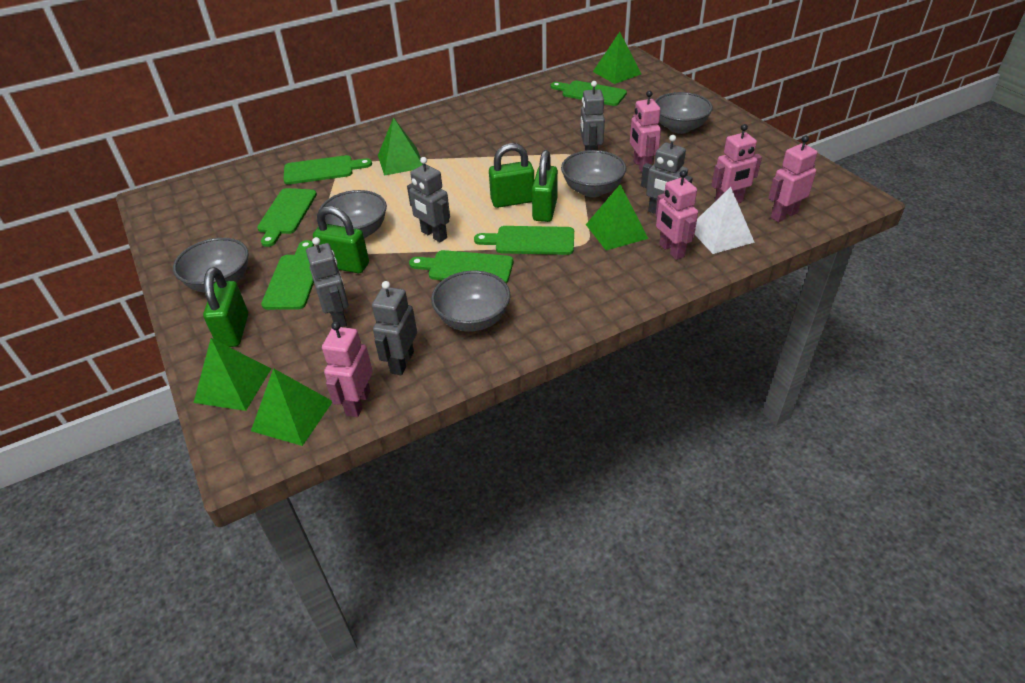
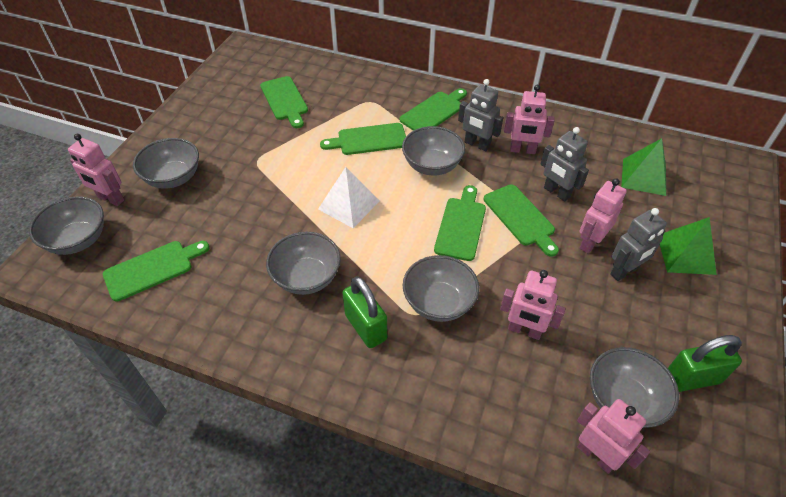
green padlock: 4 -> 2
green pyramid: 5 -> 2
grey bowl: 5 -> 6
grey robot: 5 -> 3

